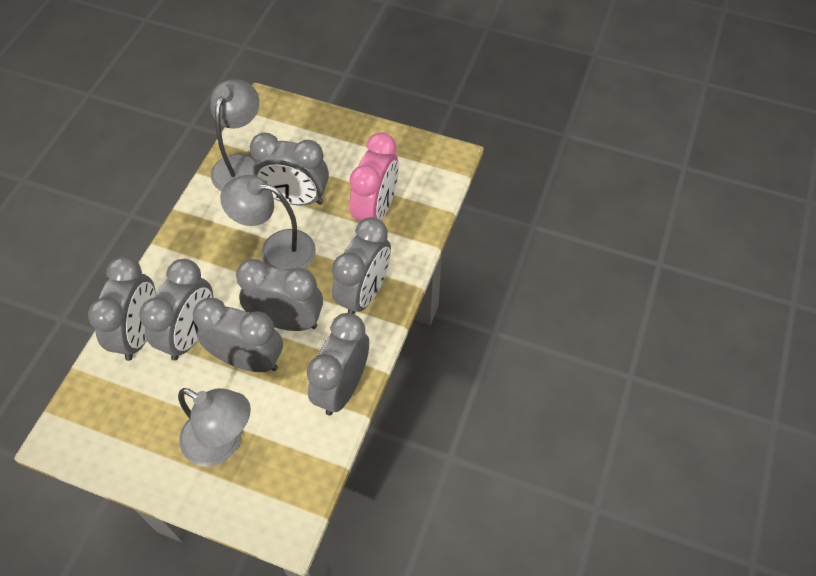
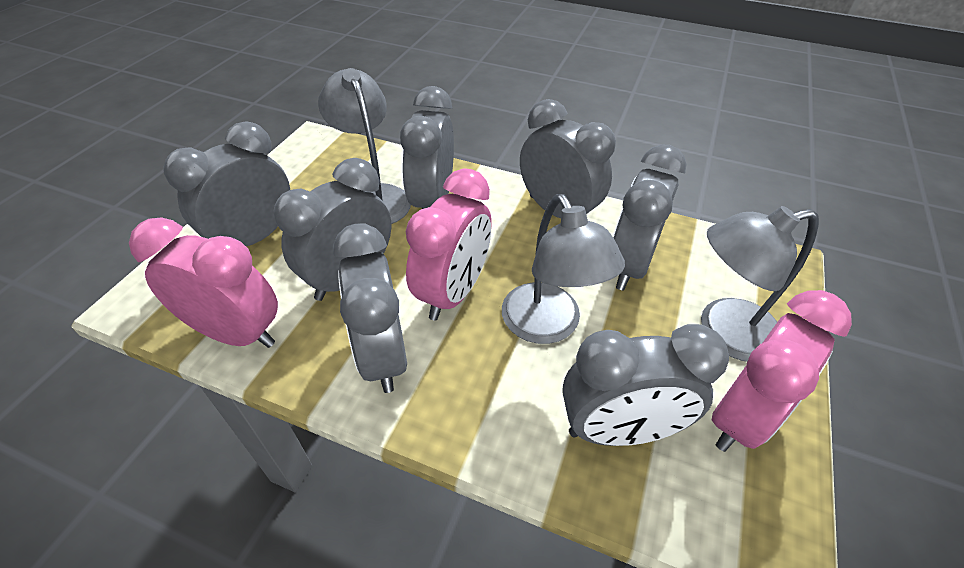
pink clock: 1 -> 3

